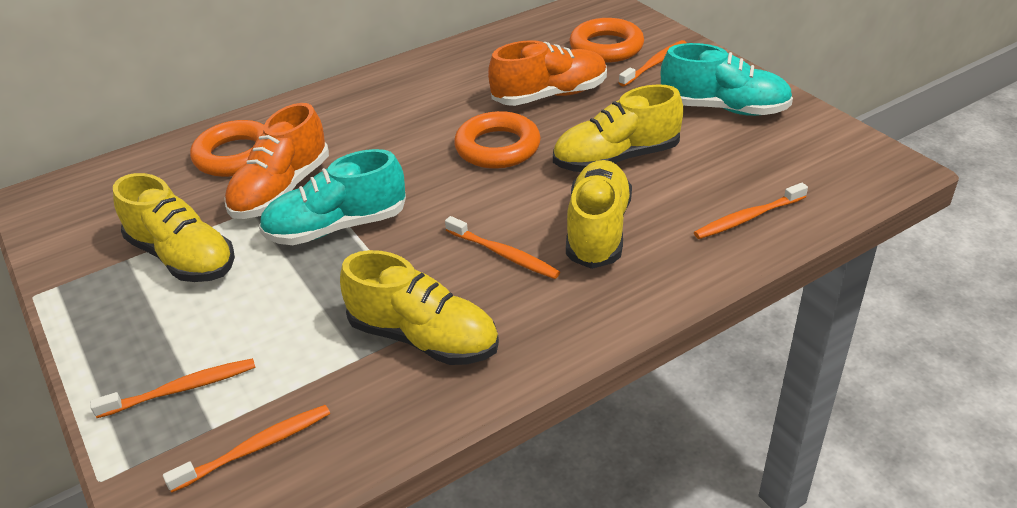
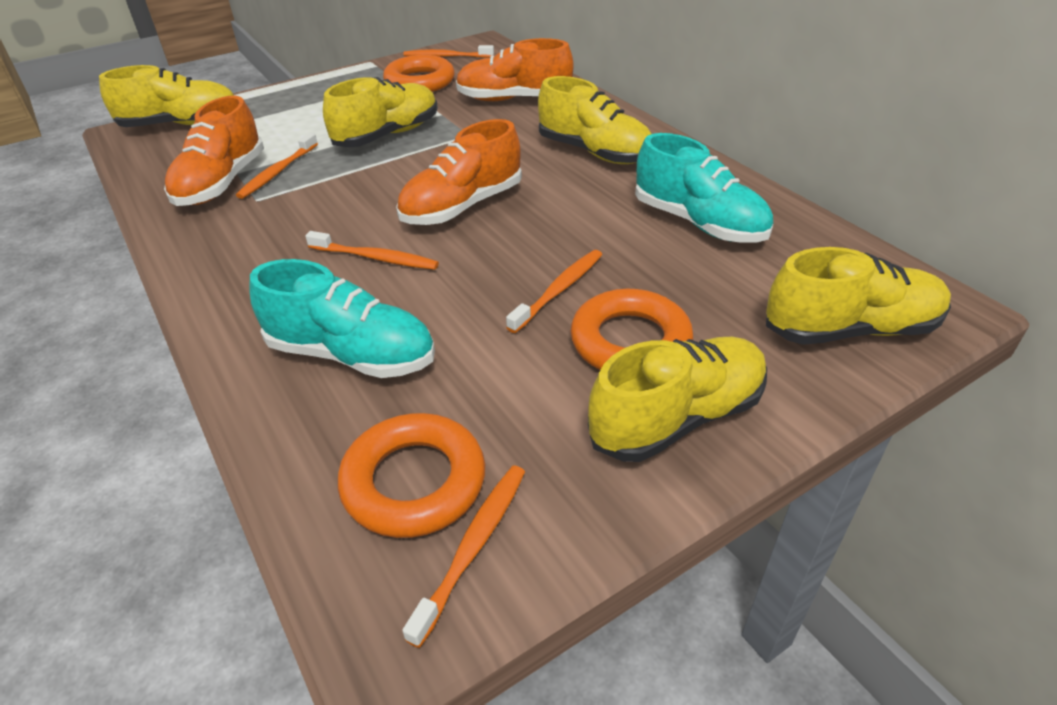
orange shoe: 2 -> 3
yellow shoe: 4 -> 5

